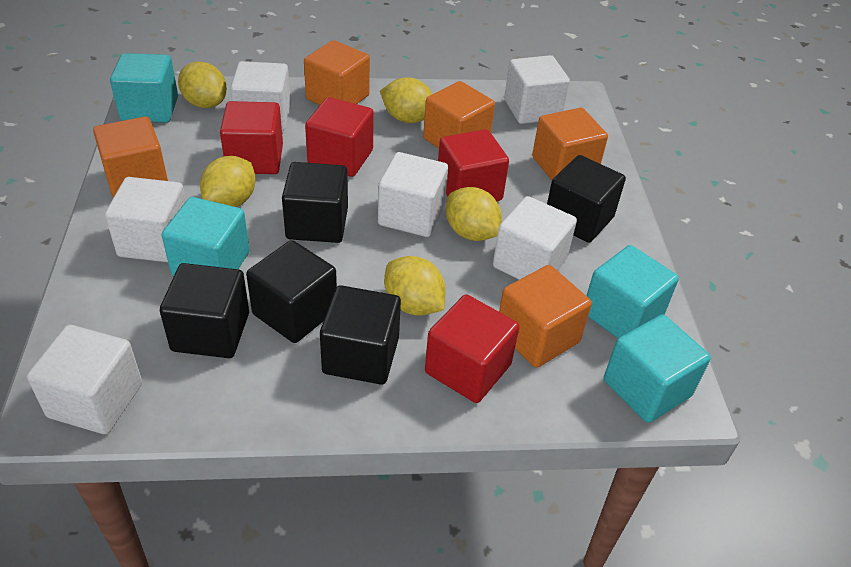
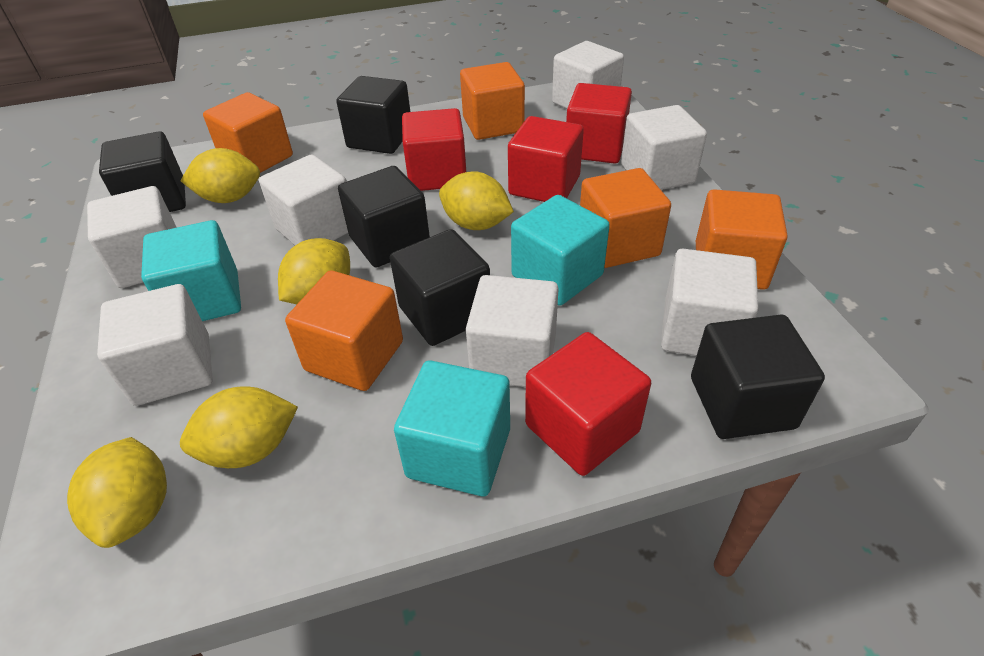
turquoise cube: 4 -> 3
white cube: 6 -> 7

